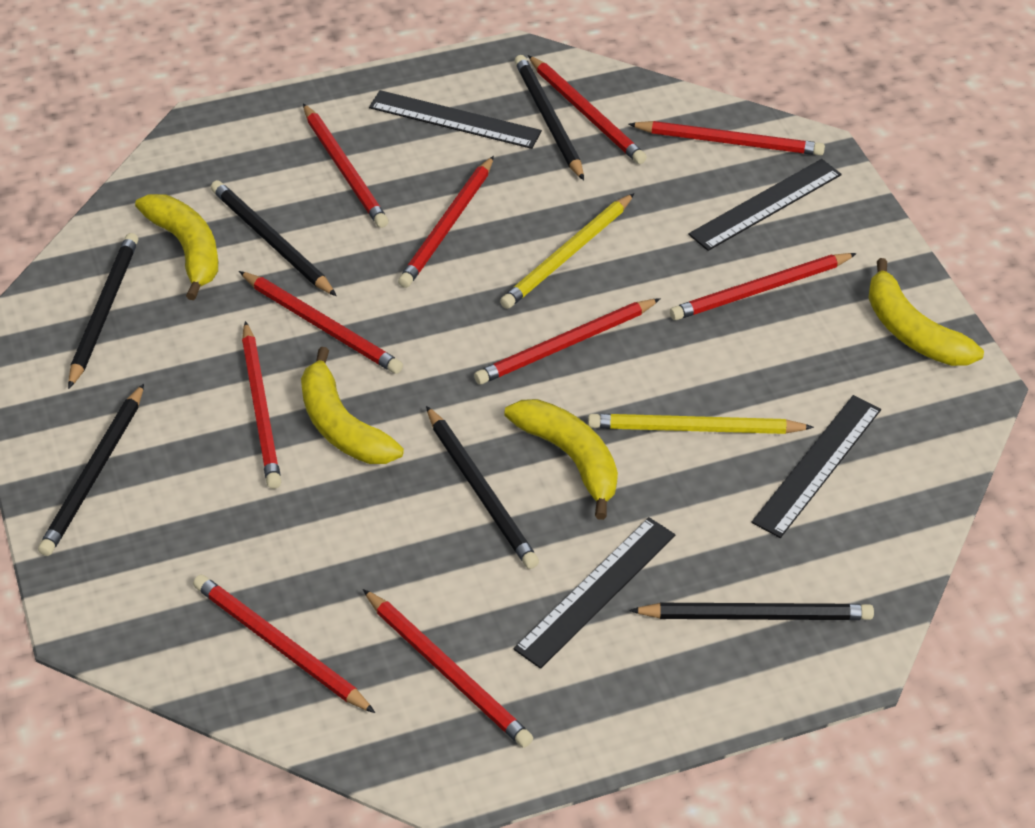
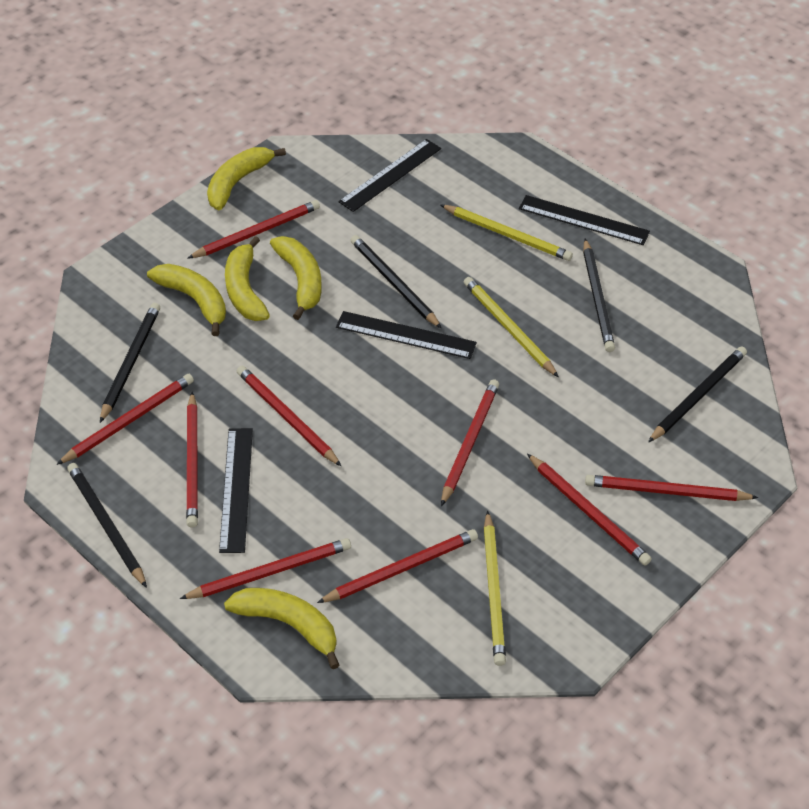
black pencil: 6 -> 5
red pencil: 10 -> 9
yellow banana: 4 -> 5
yellow pencil: 2 -> 3

